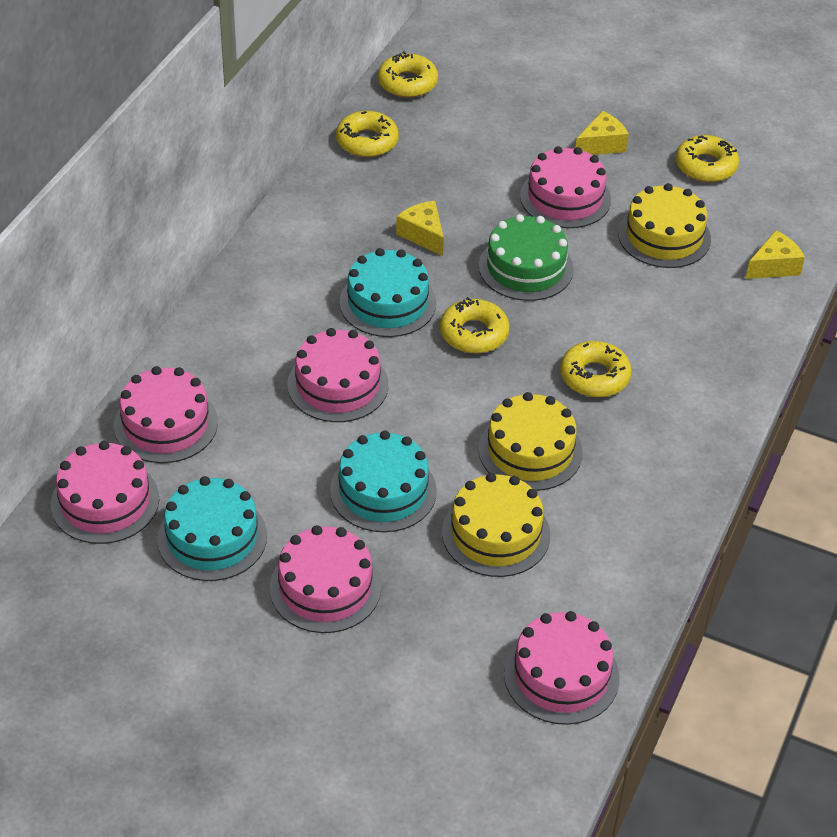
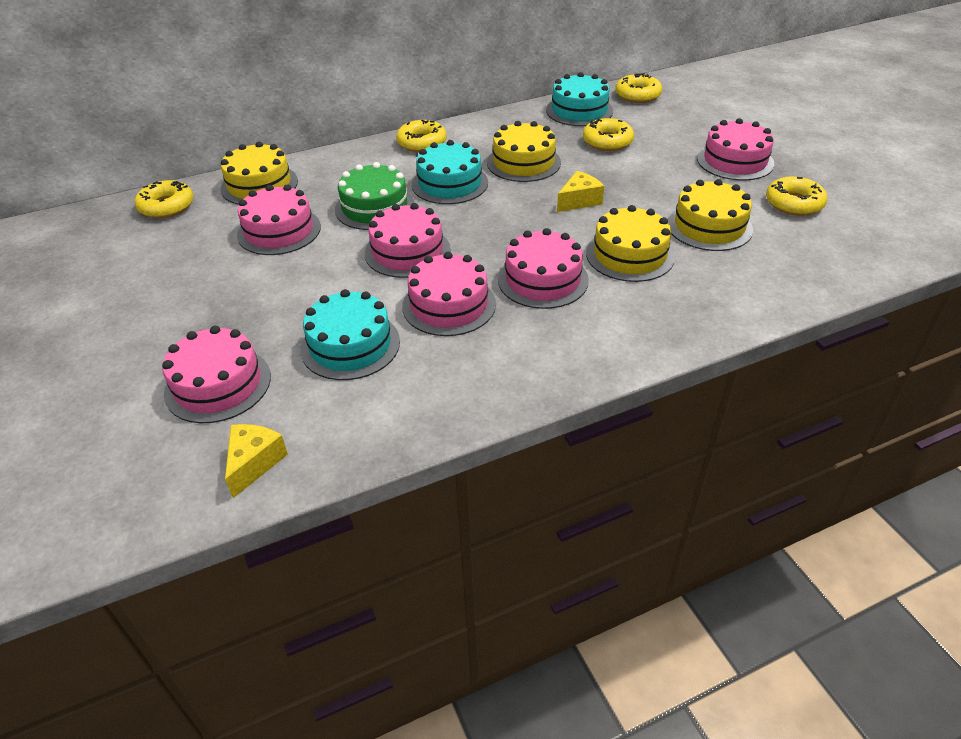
yellow cake: 3 -> 4
yellow cheese: 3 -> 2

